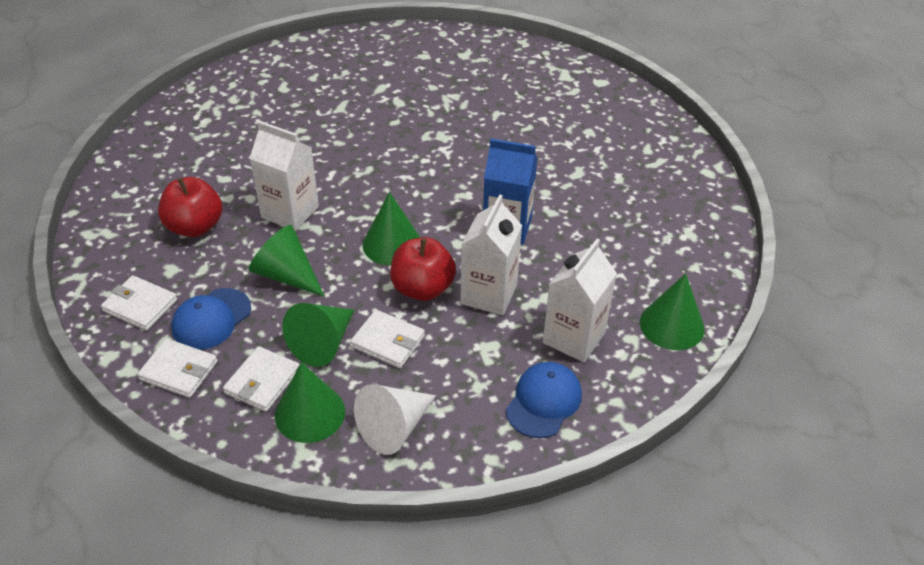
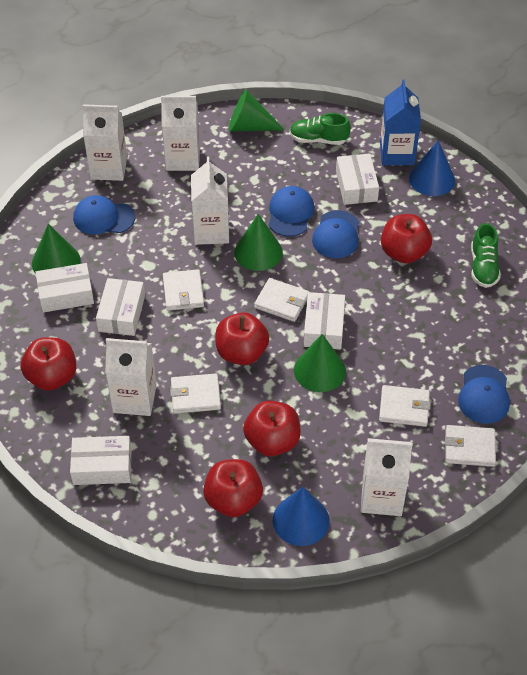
blue cap: 2 -> 4
blue cone: 0 -> 2
green cone: 5 -> 4
green shoe: 0 -> 2
red apple: 2 -> 5
white box: 0 -> 5
white carton: 3 -> 5
white cone: 1 -> 0
white wallet: 4 -> 5

